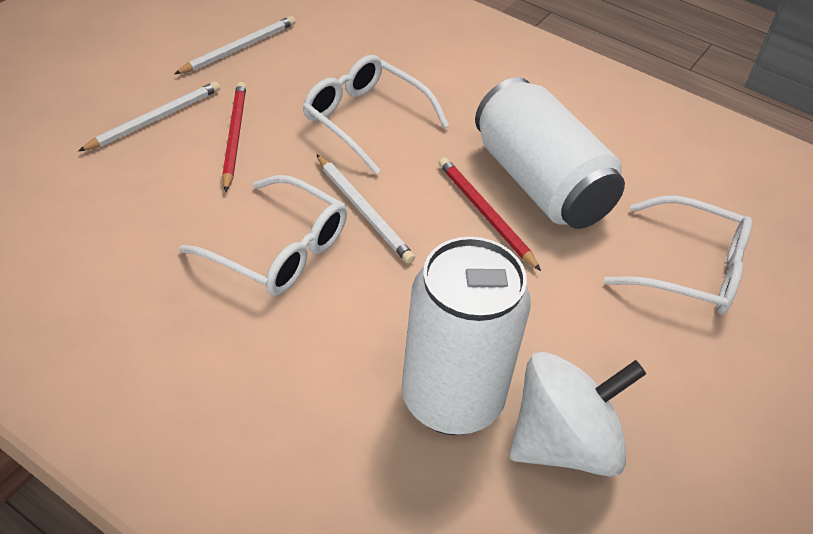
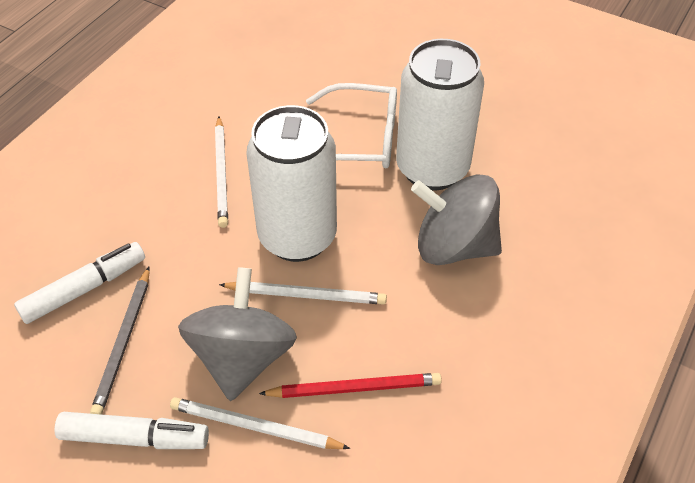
grey pencil: 0 -> 1
grey spinning top: 0 -> 2
red pencil: 2 -> 1
white glasses: 3 -> 1
white marker: 0 -> 2
white spinning top: 1 -> 0

